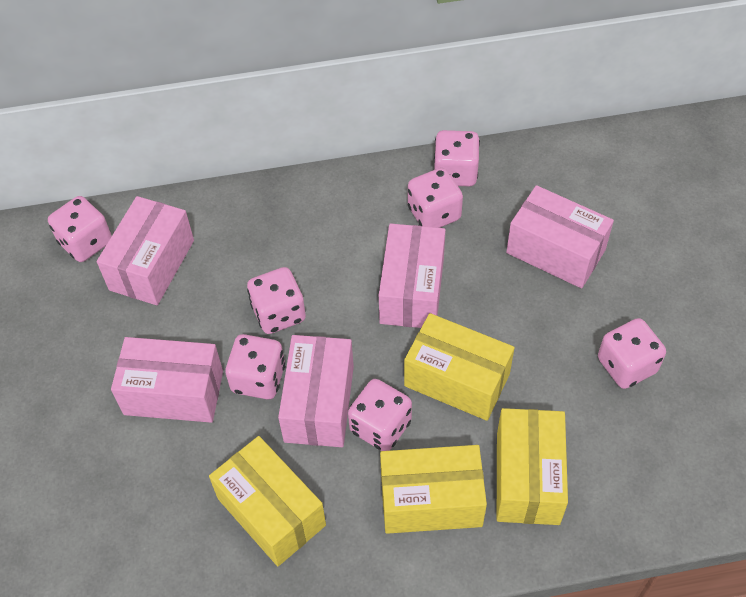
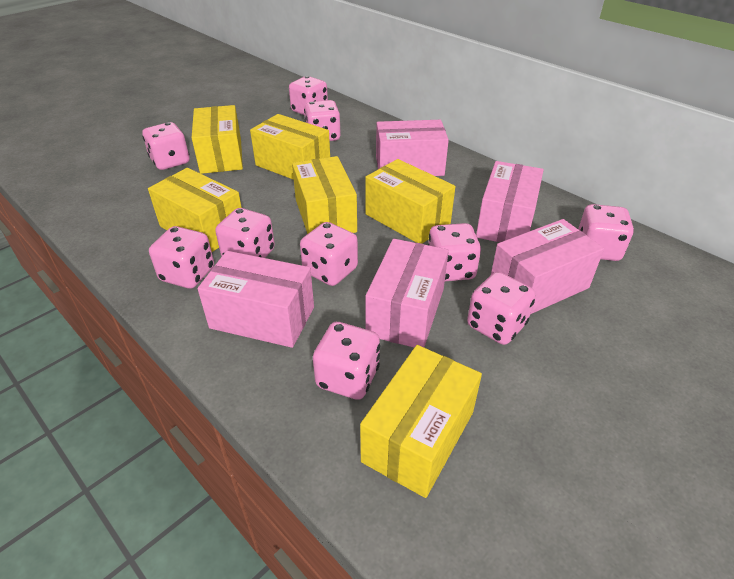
pink dice: 7 -> 10
yellow box: 4 -> 6

